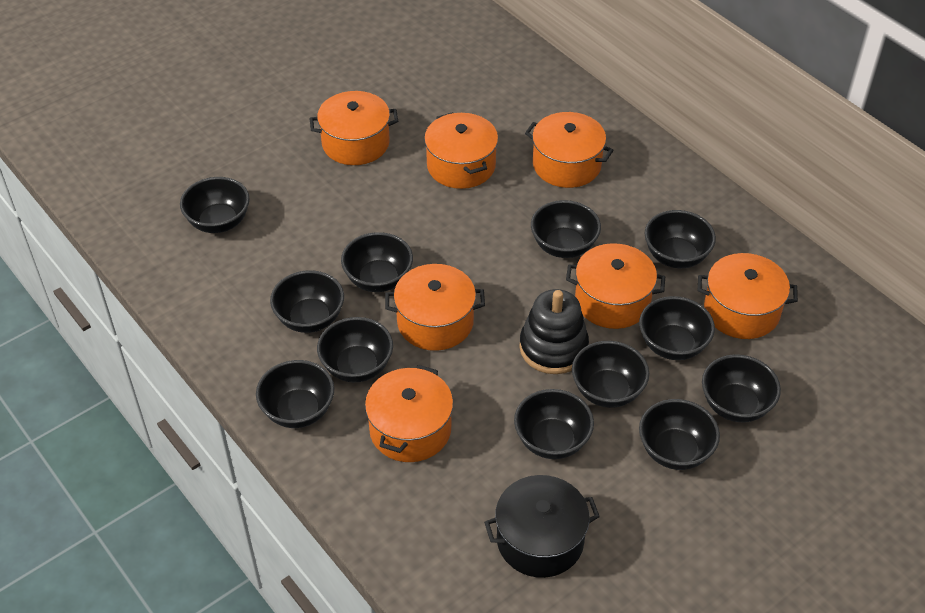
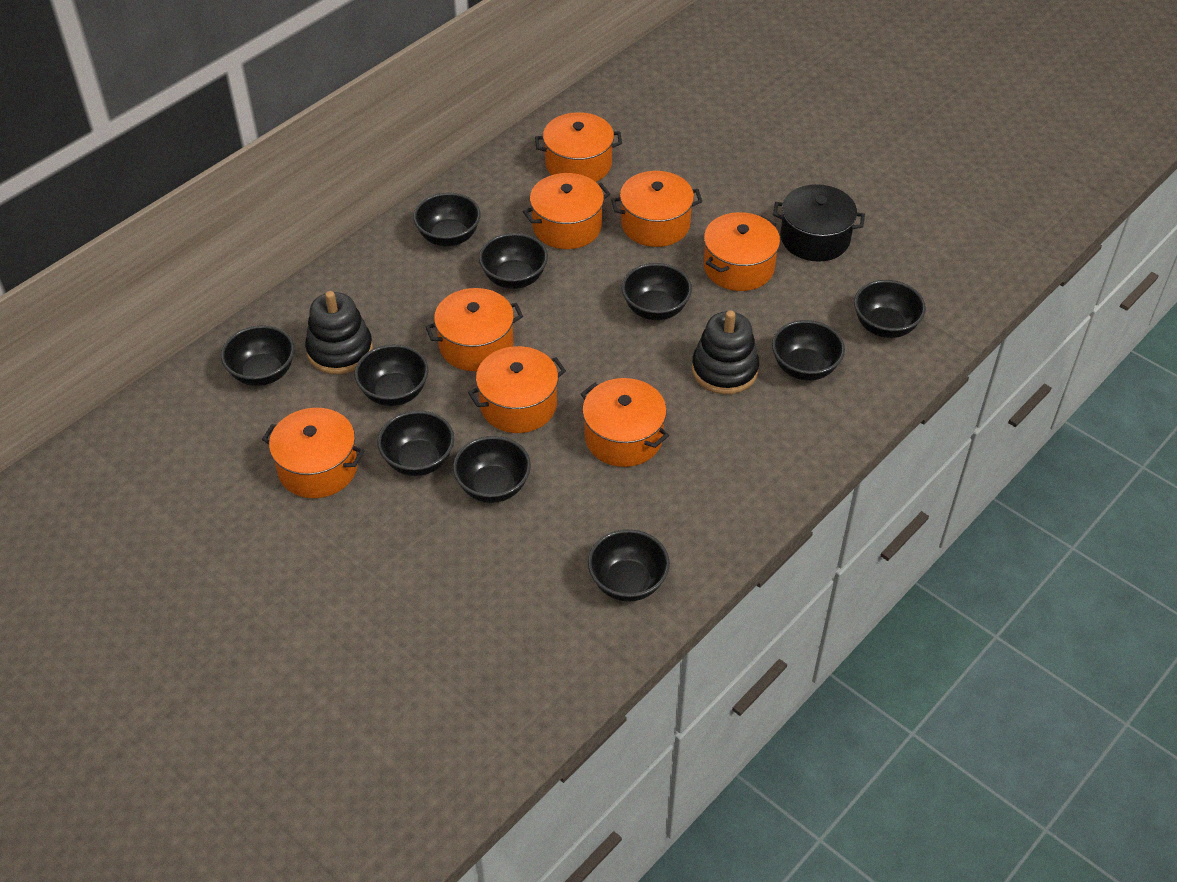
black bowl: 12 -> 10
black stacking toy: 1 -> 2
orange pot: 7 -> 8

